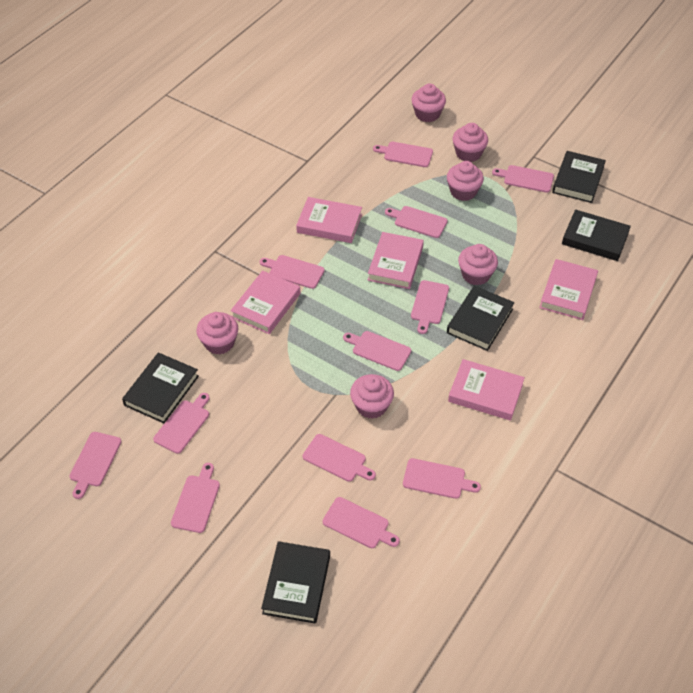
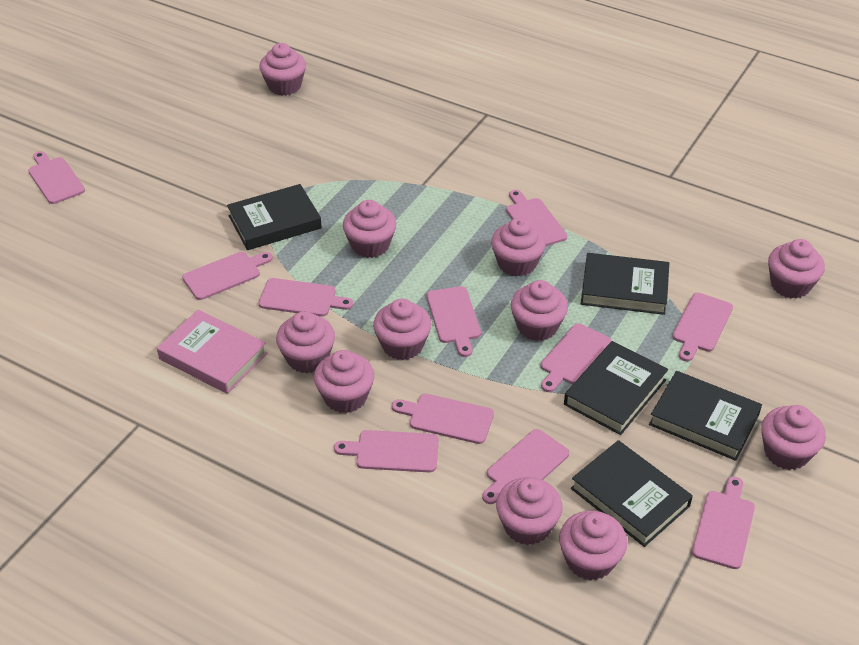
pink book: 5 -> 1
pink cupcake: 6 -> 11
pink cutting board: 12 -> 11

